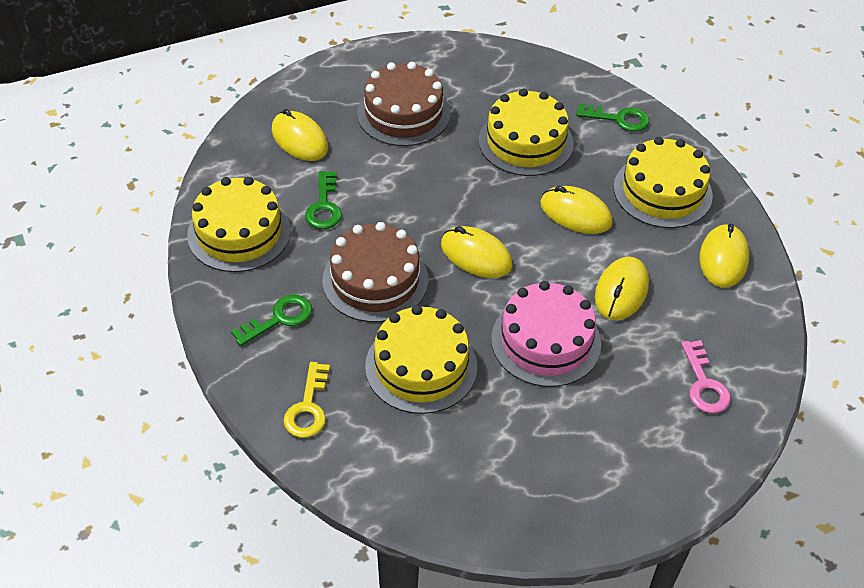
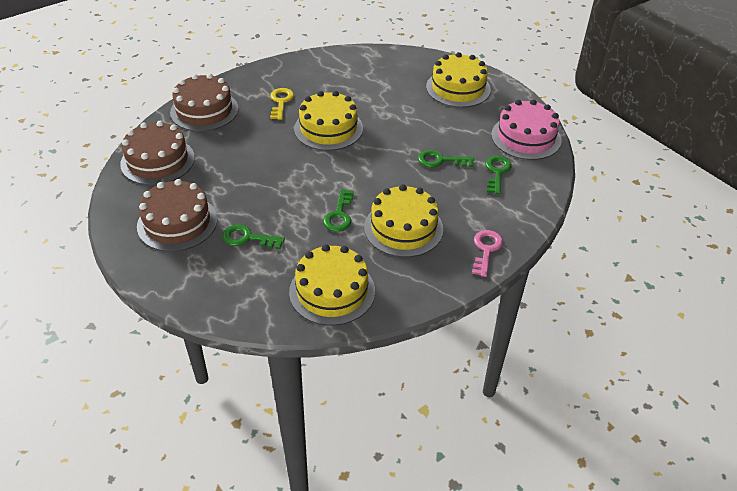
brown cake: 2 -> 3
green key: 3 -> 4
yellow mouse: 5 -> 0

